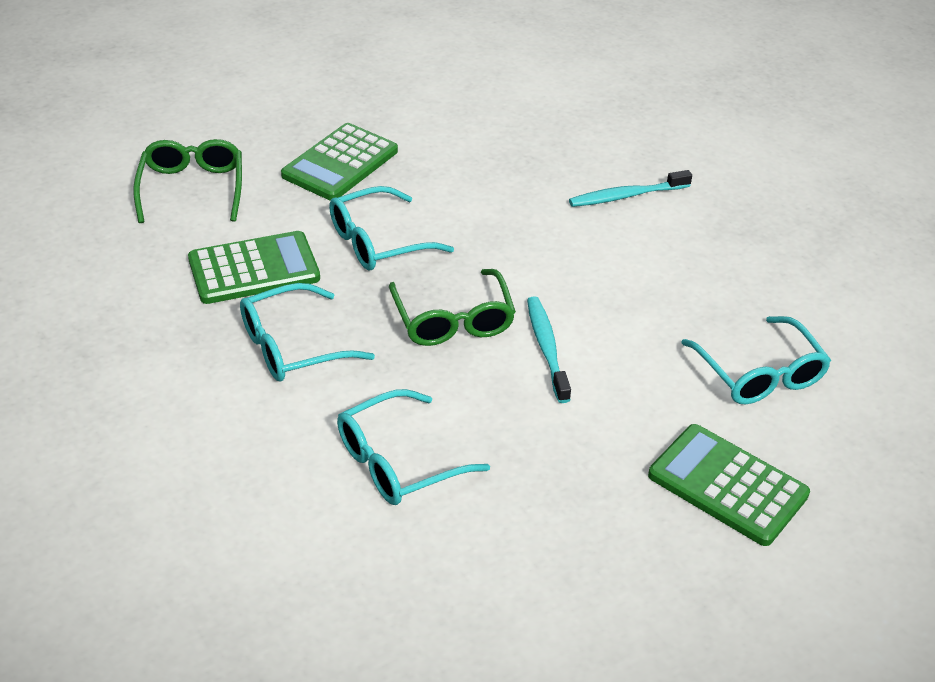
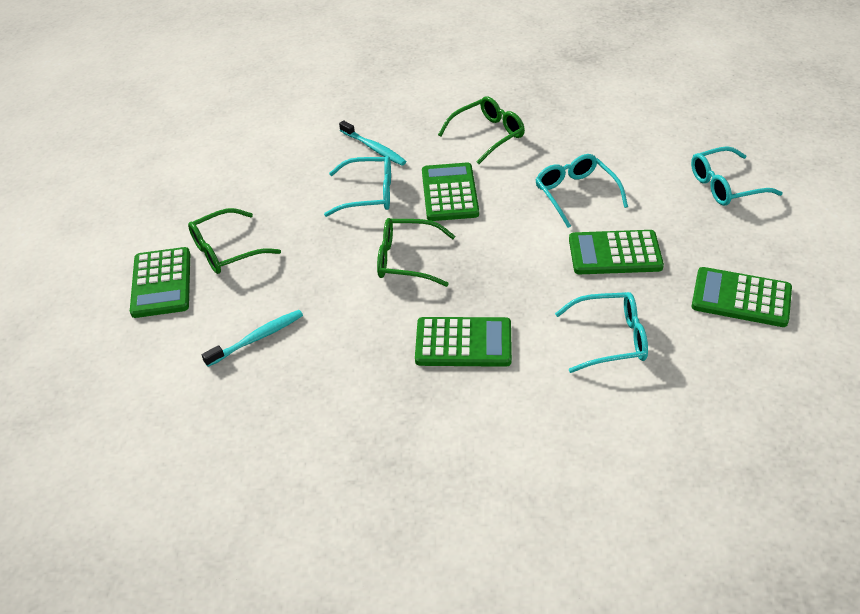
green calculator: 3 -> 5
green glasses: 2 -> 3

